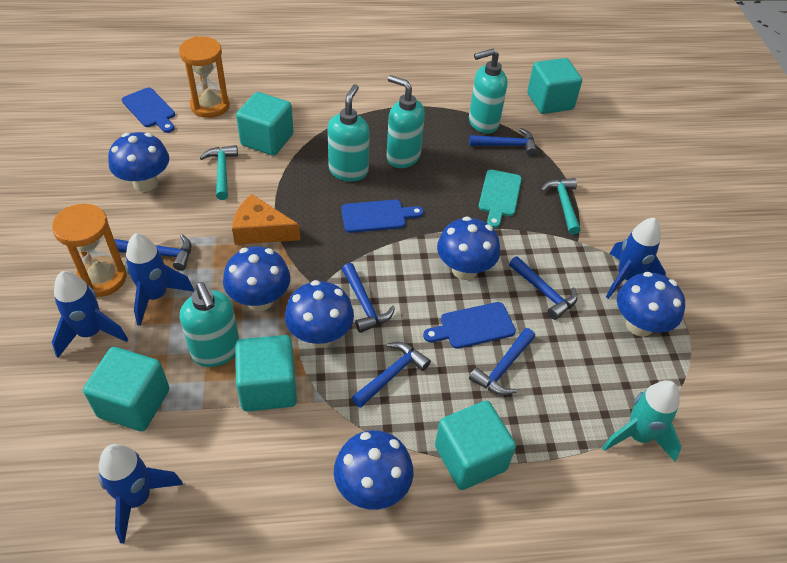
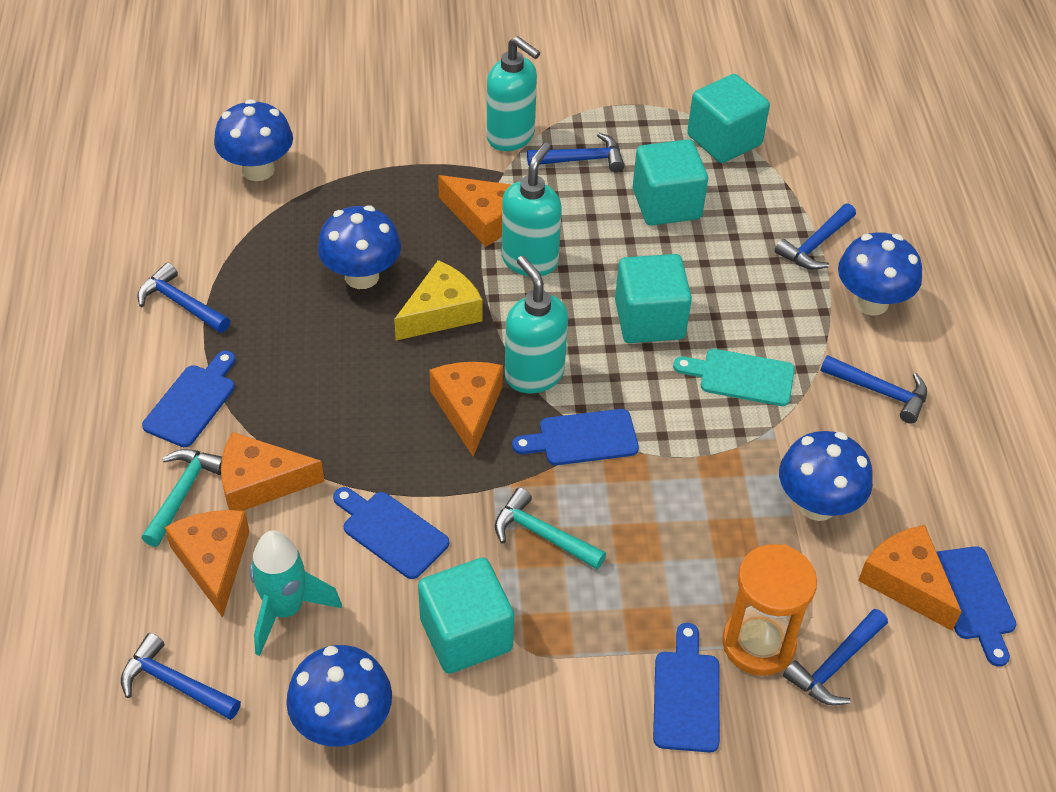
blue cutting board: 3 -> 5
blue mushroom: 6 -> 5
blue rocket: 4 -> 0
orange cheese: 1 -> 5
orange hourglass: 2 -> 1
turquoise cube: 5 -> 4
turquoise soap dispenser: 4 -> 3
yellow cheese: 0 -> 1

